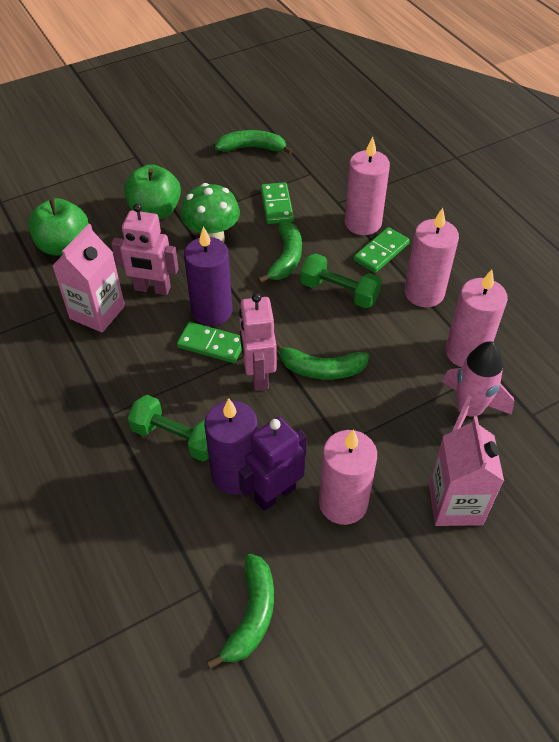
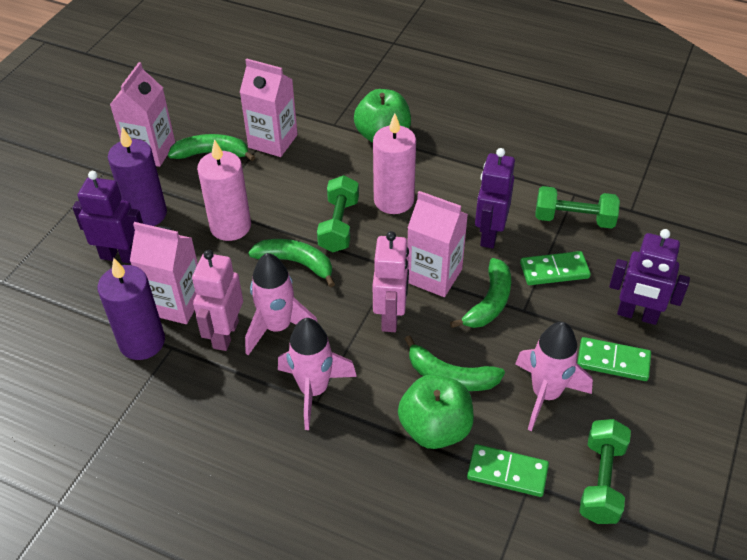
green dumbbell: 2 -> 3
green mushroom: 1 -> 0
pink candle: 4 -> 2
pink carton: 2 -> 4
pink rocket: 1 -> 3
purple robot: 1 -> 3

